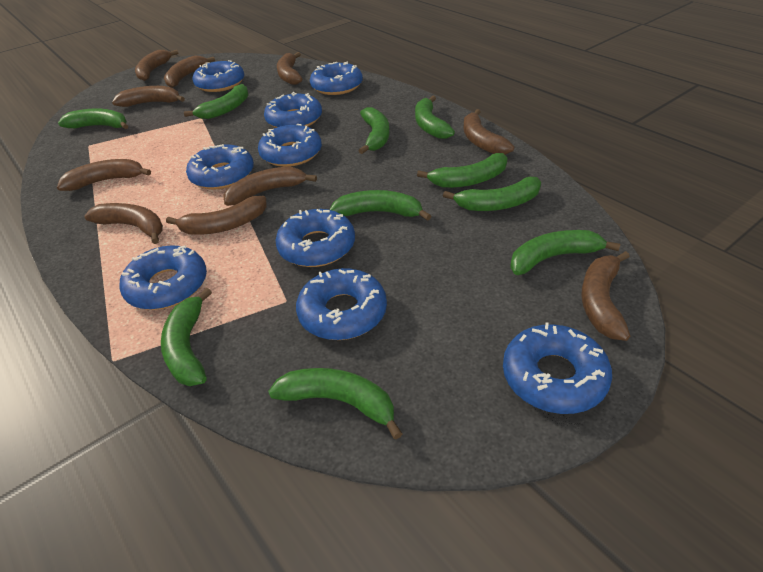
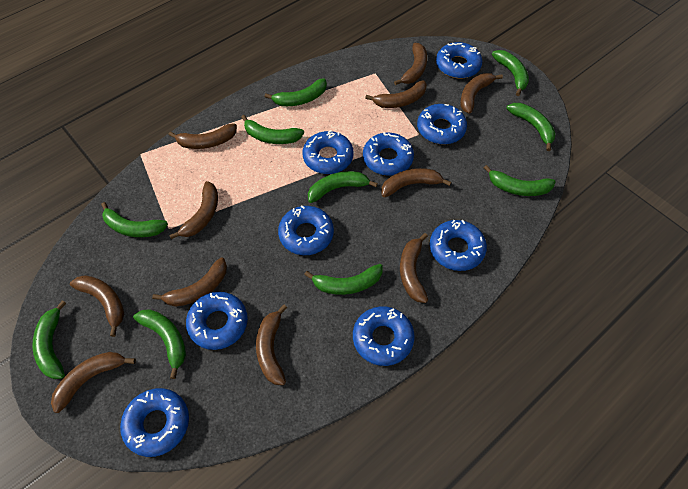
brown banana: 10 -> 11

